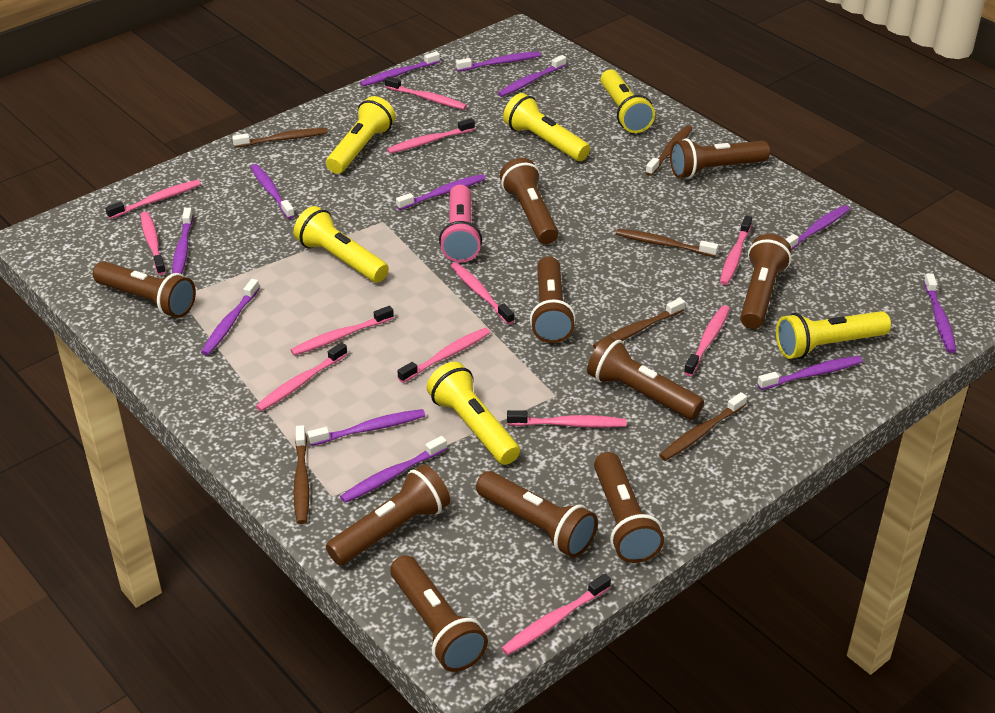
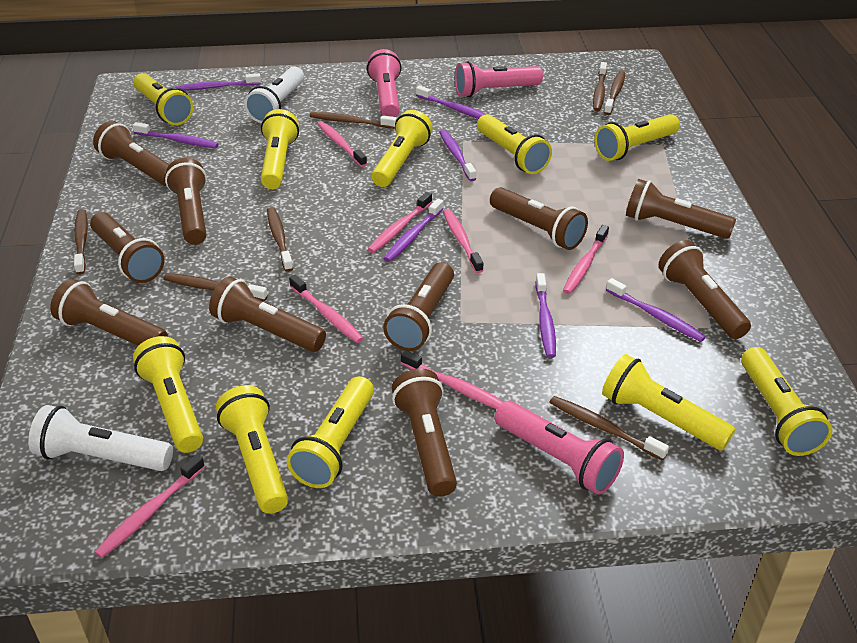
brown toothbrush: 6 -> 7
pink flashlight: 1 -> 3
pink toothbrush: 12 -> 7
purple toothbrush: 12 -> 7
white flashlight: 0 -> 2
yellow flashlight: 6 -> 10

